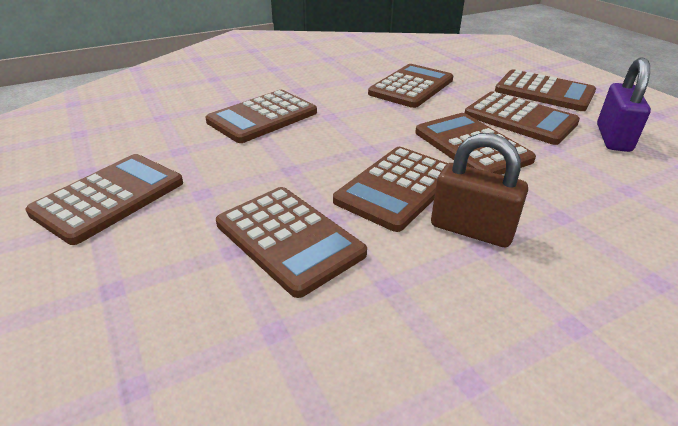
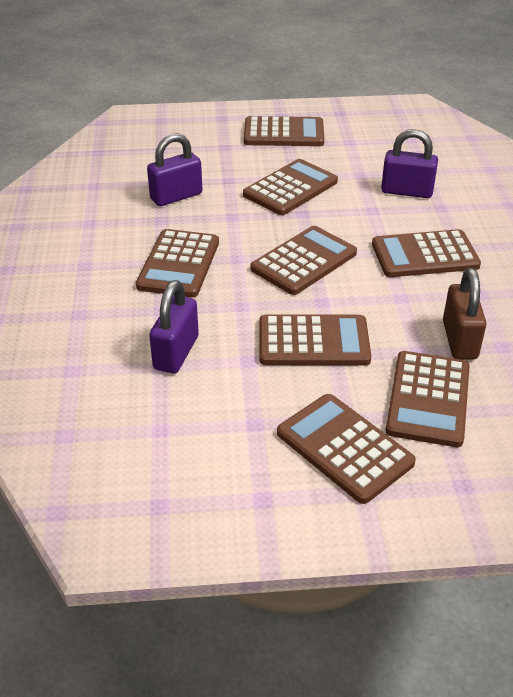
purple padlock: 1 -> 3

